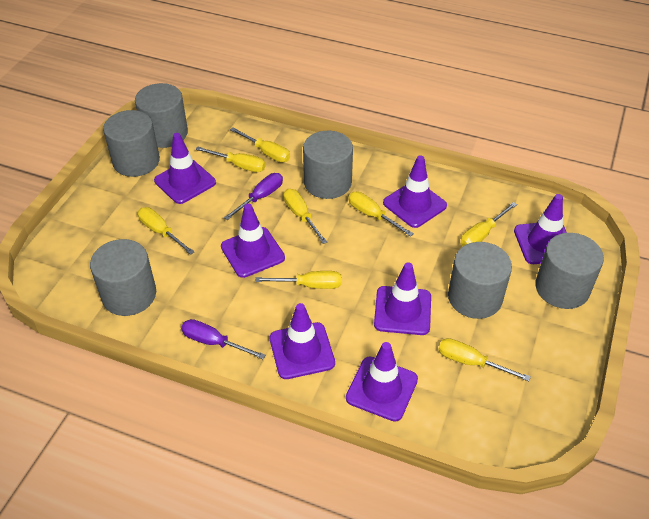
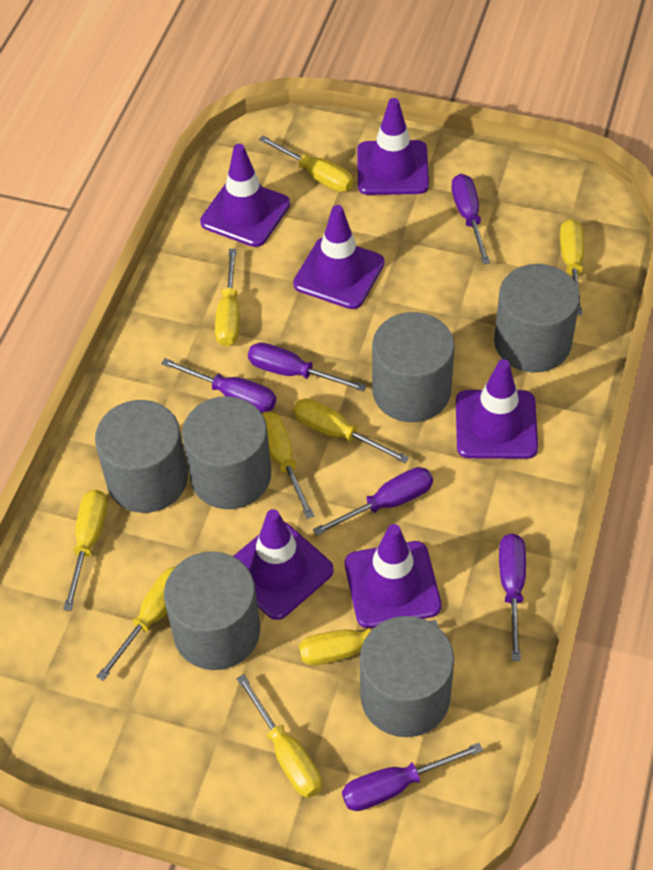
purple screwdriver: 2 -> 6
purple traffic cone: 7 -> 6
yellow screwdriver: 8 -> 9

